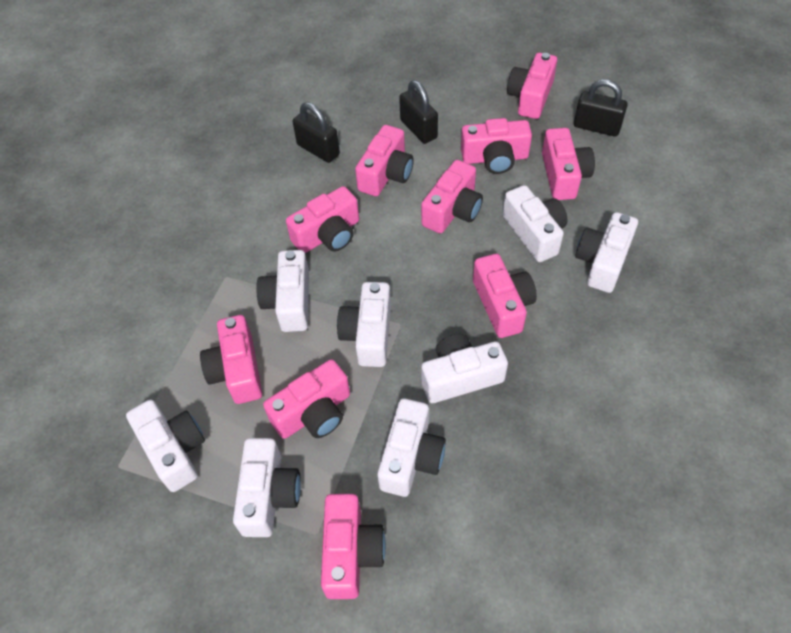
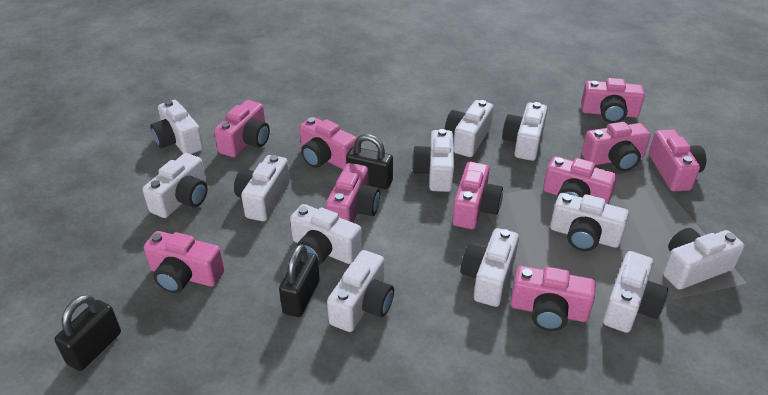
white camera: 8 -> 12

